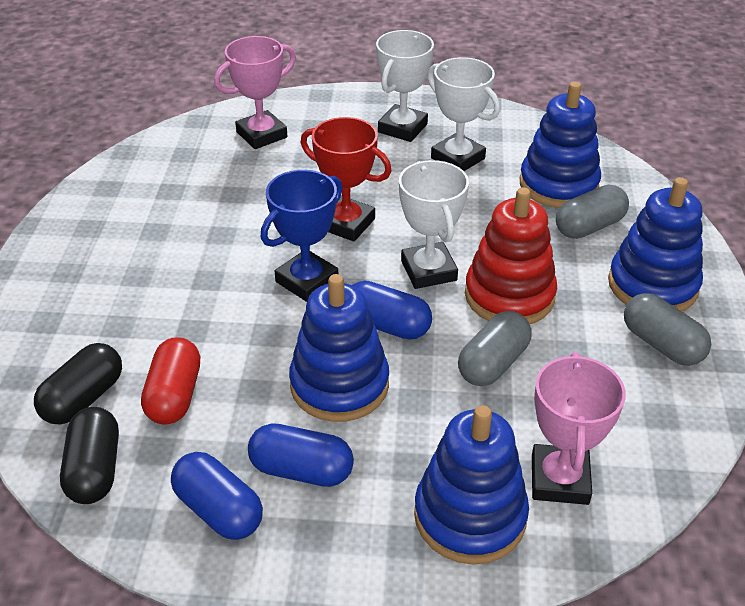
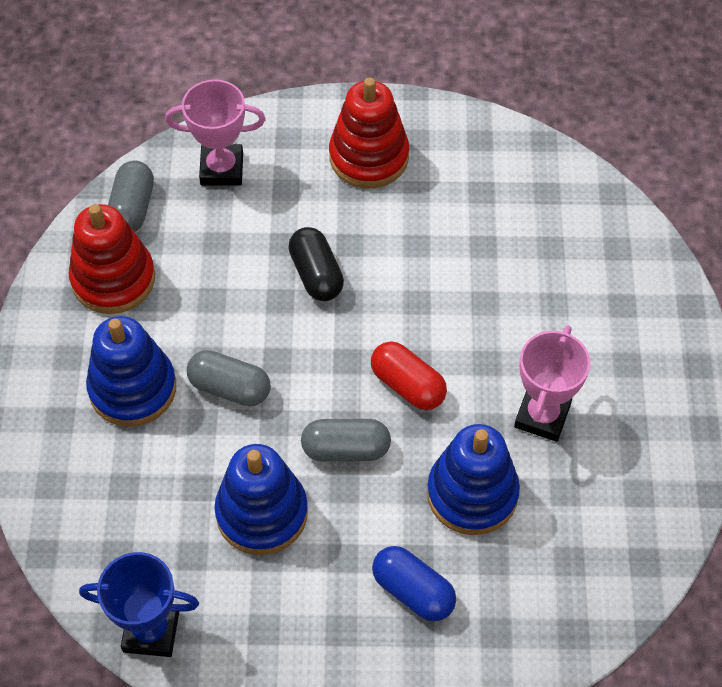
black capsule: 2 -> 1
blue capsule: 3 -> 1
blue stacking toy: 4 -> 3
red stacking toy: 1 -> 2
red trophy: 1 -> 0
white trophy: 3 -> 0

